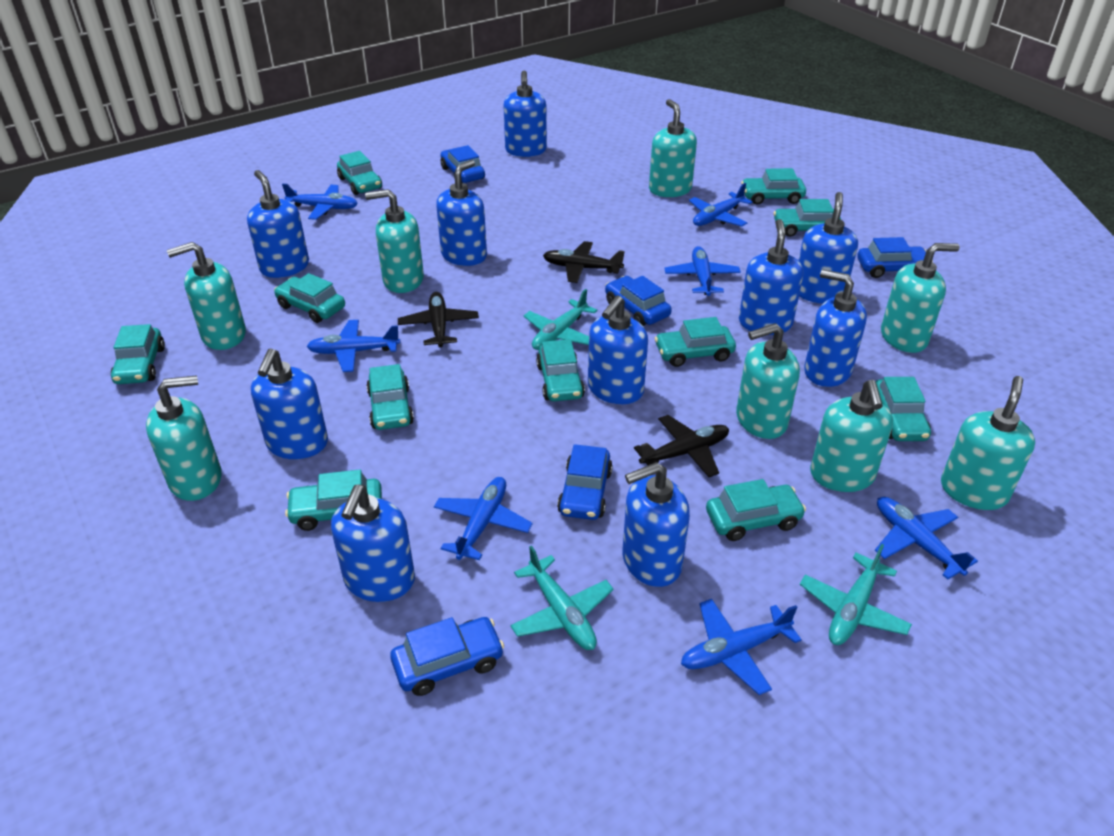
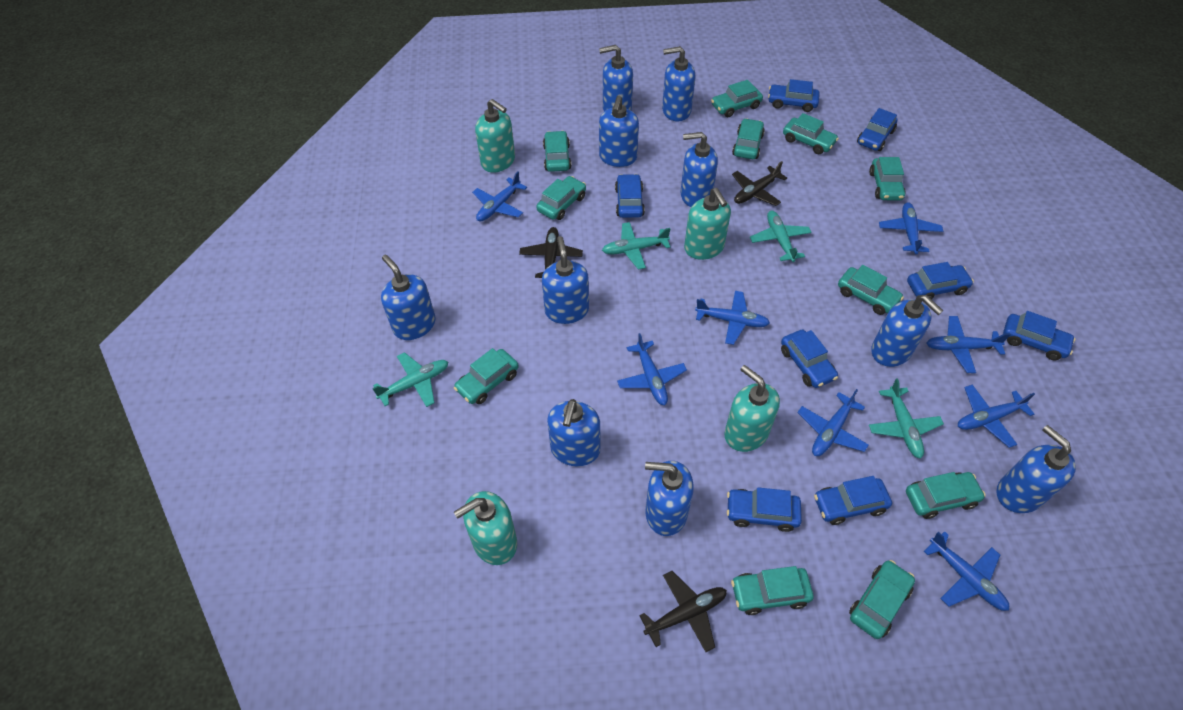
blue car: 5 -> 8
blue plane: 7 -> 8
turquoise plane: 3 -> 4
turquoise soap dispenser: 8 -> 4

